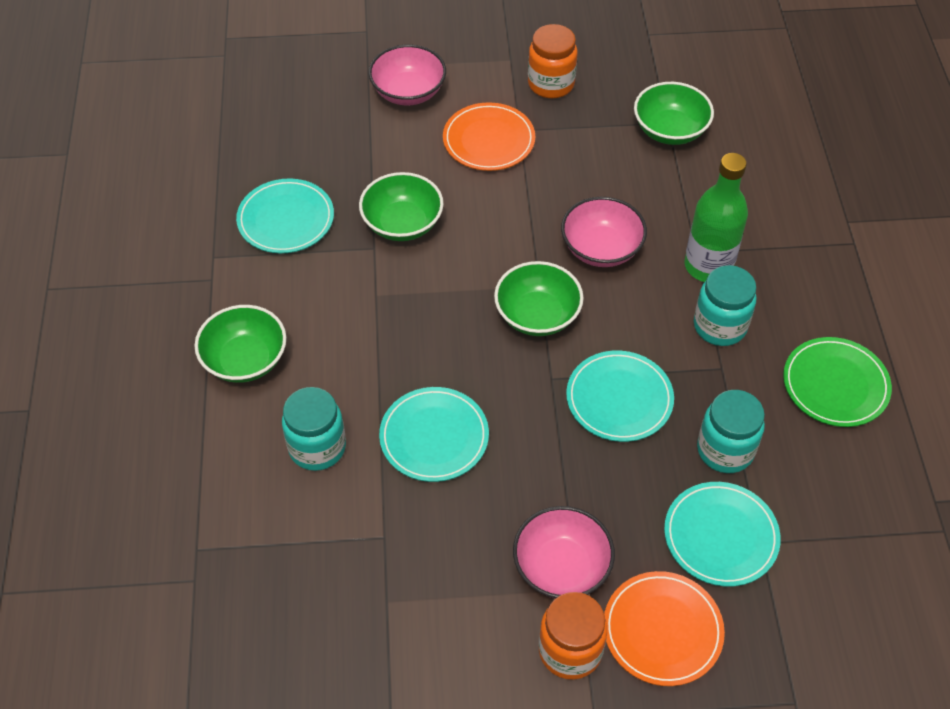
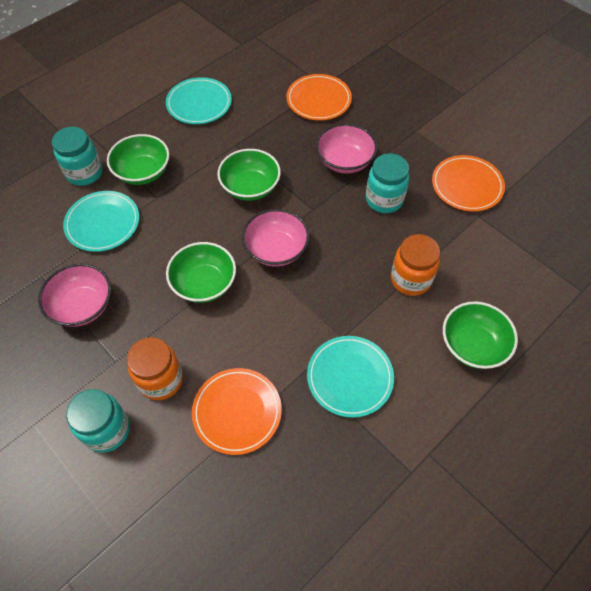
green bottle: 1 -> 0
green plate: 1 -> 0
orange plate: 2 -> 3
turquoise plate: 4 -> 3

